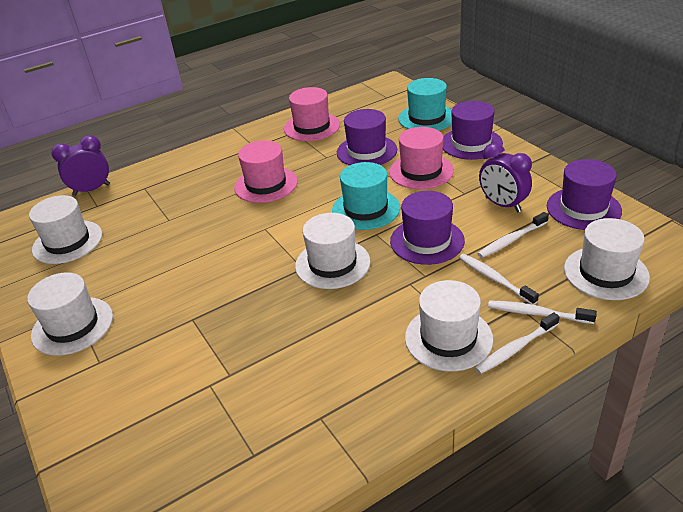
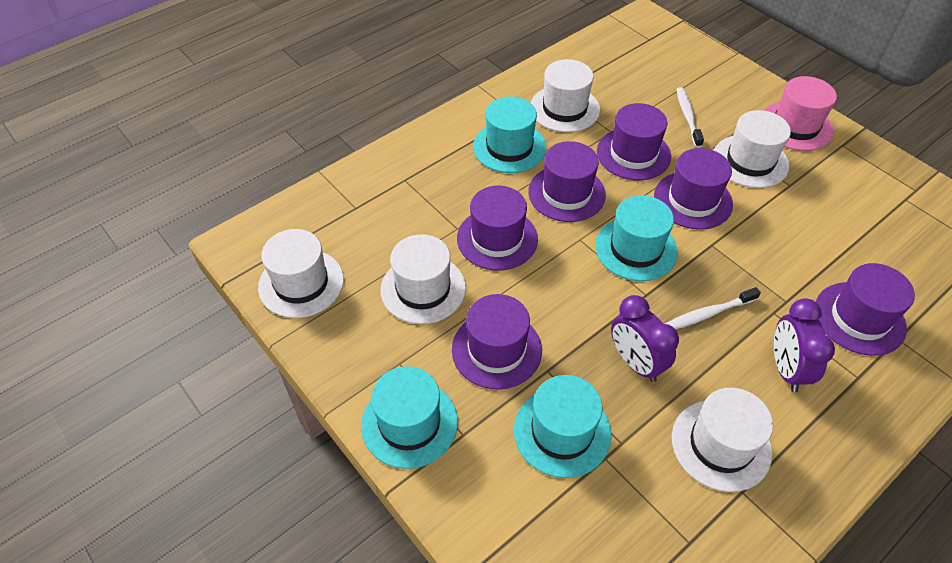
pink hat: 3 -> 1
purple hat: 4 -> 6
turquoise hat: 2 -> 4
white toothbrush: 4 -> 2

